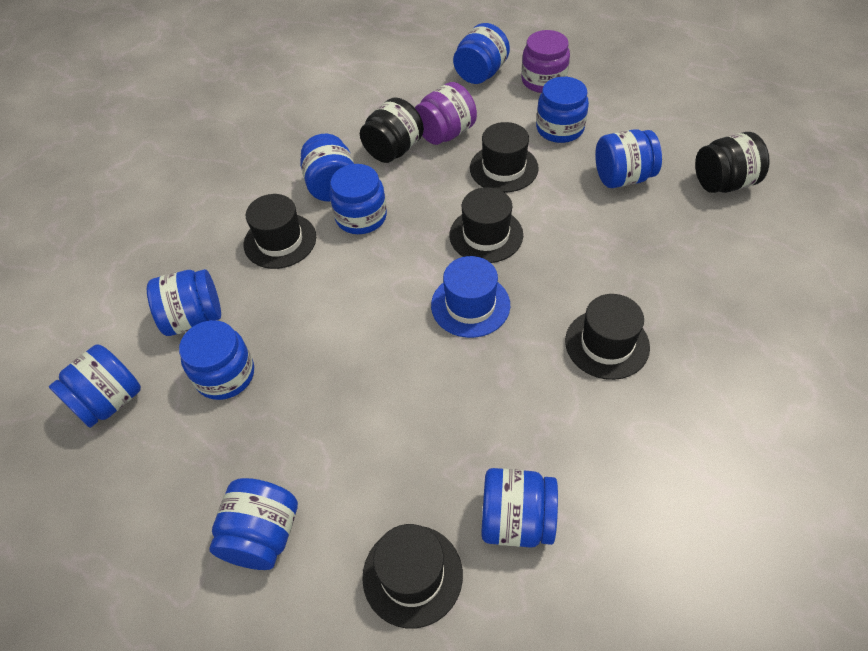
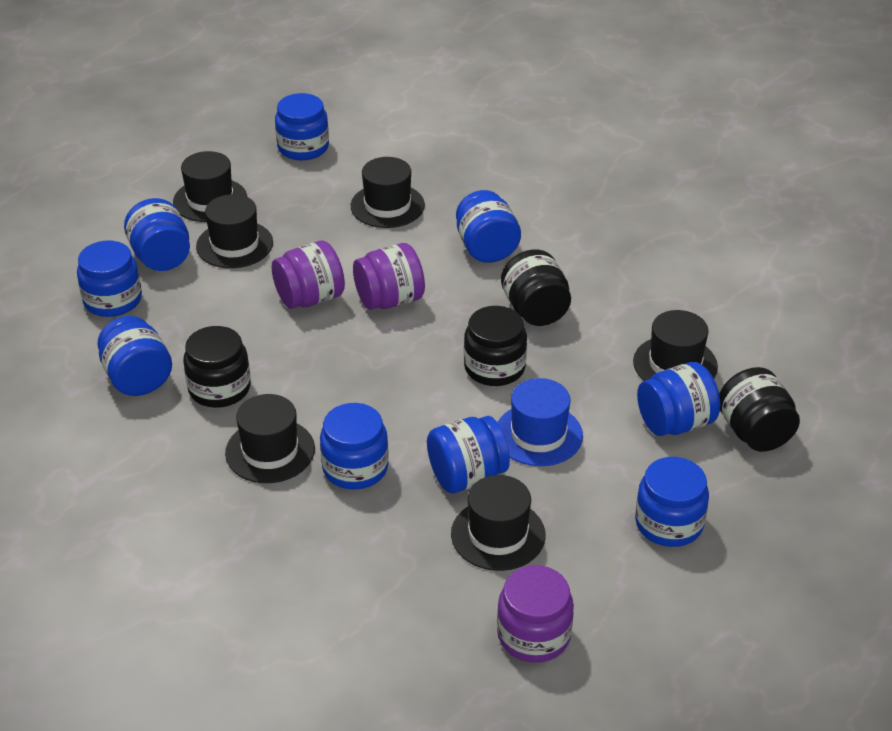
black hat: 5 -> 6
black jar: 2 -> 4
blue jar: 10 -> 9
purple jar: 2 -> 3

